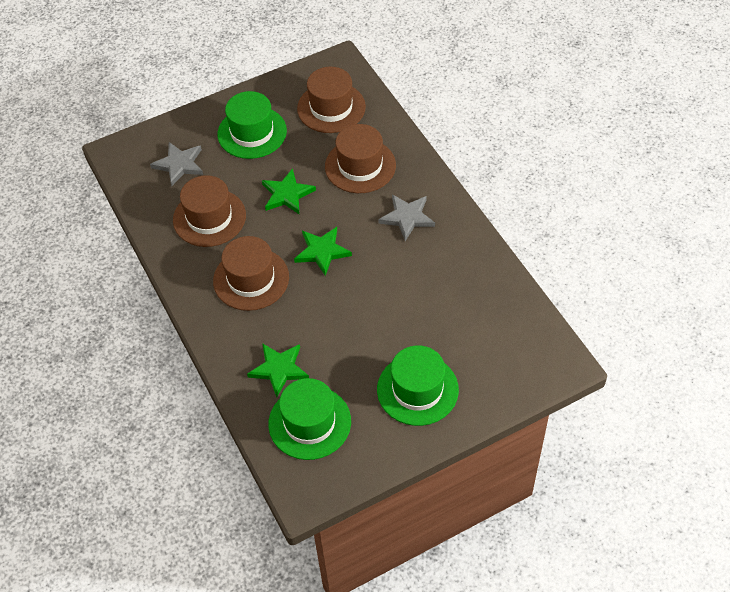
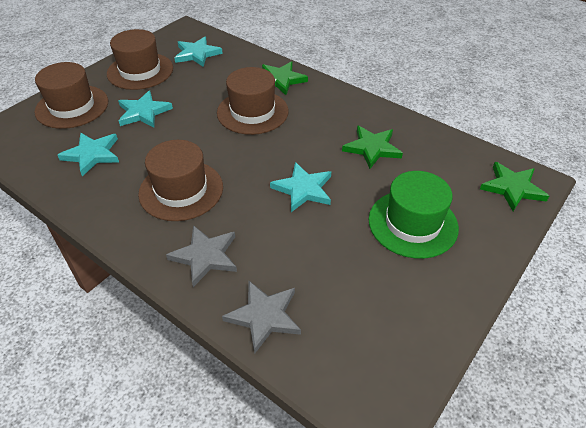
green hat: 3 -> 1
turquoise star: 0 -> 4

